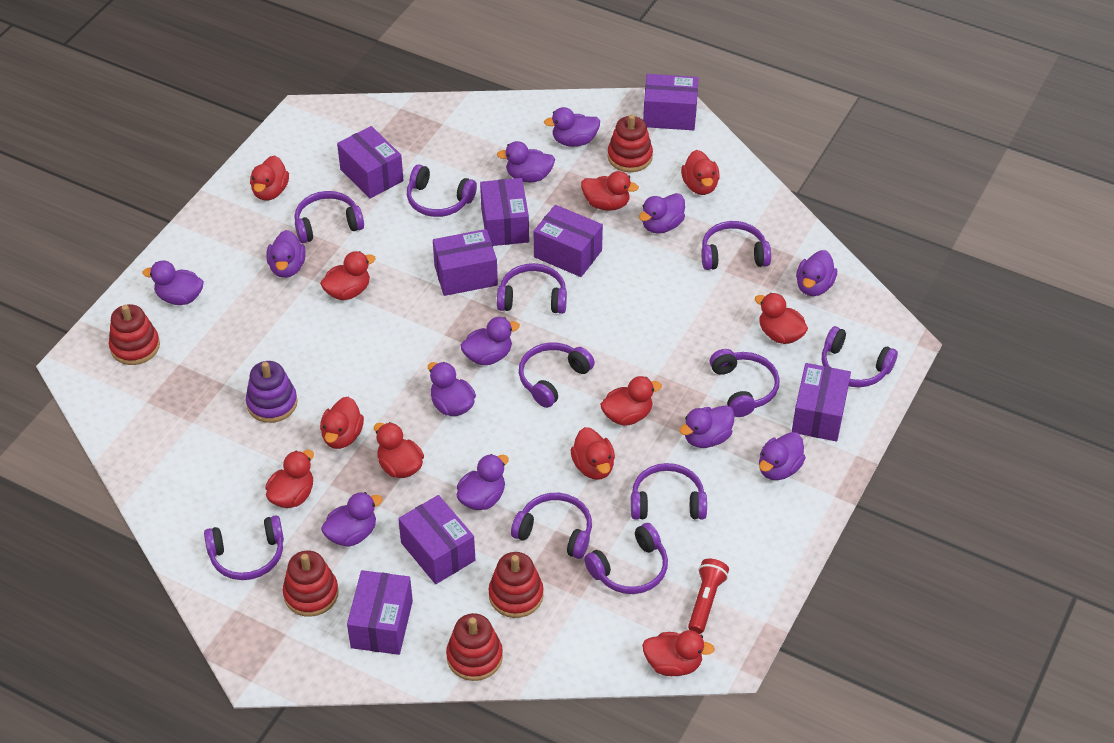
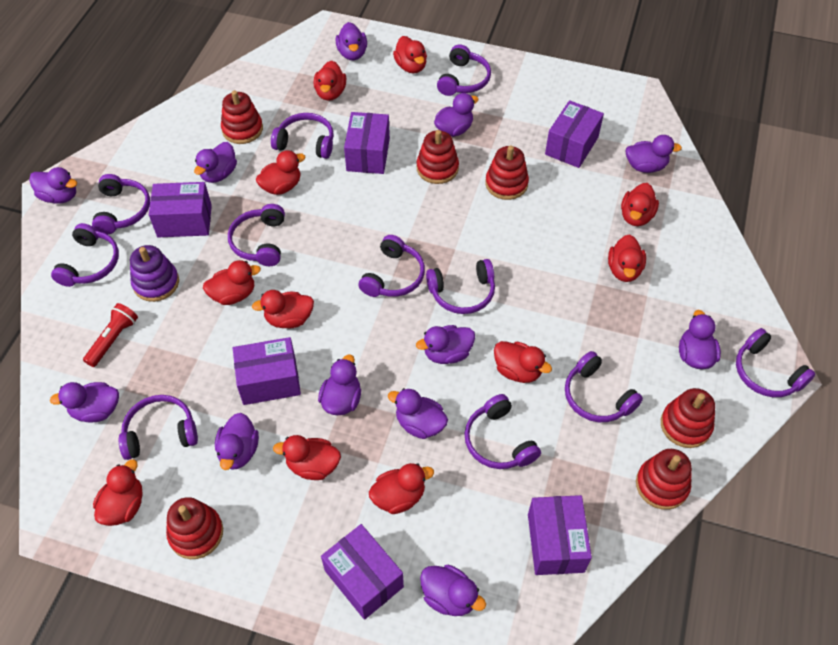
purple box: 8 -> 6
red stacking toy: 5 -> 6

